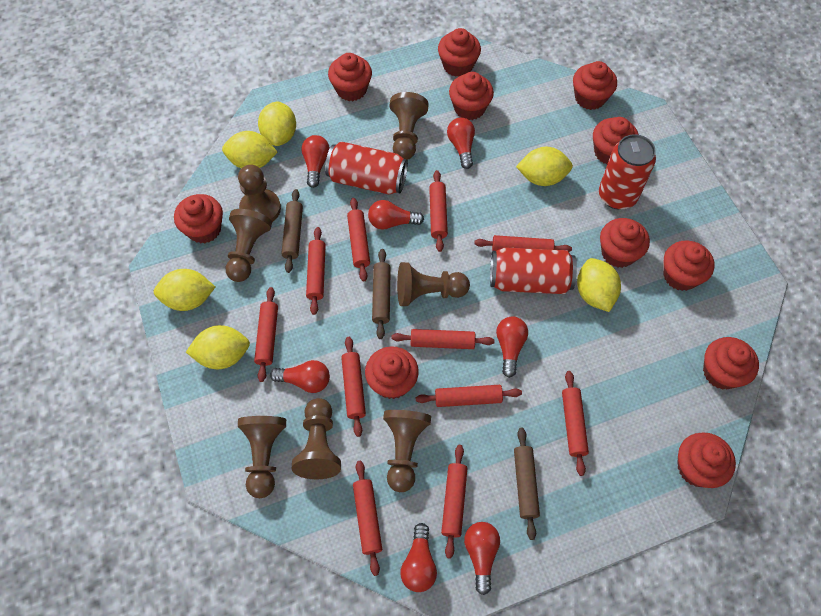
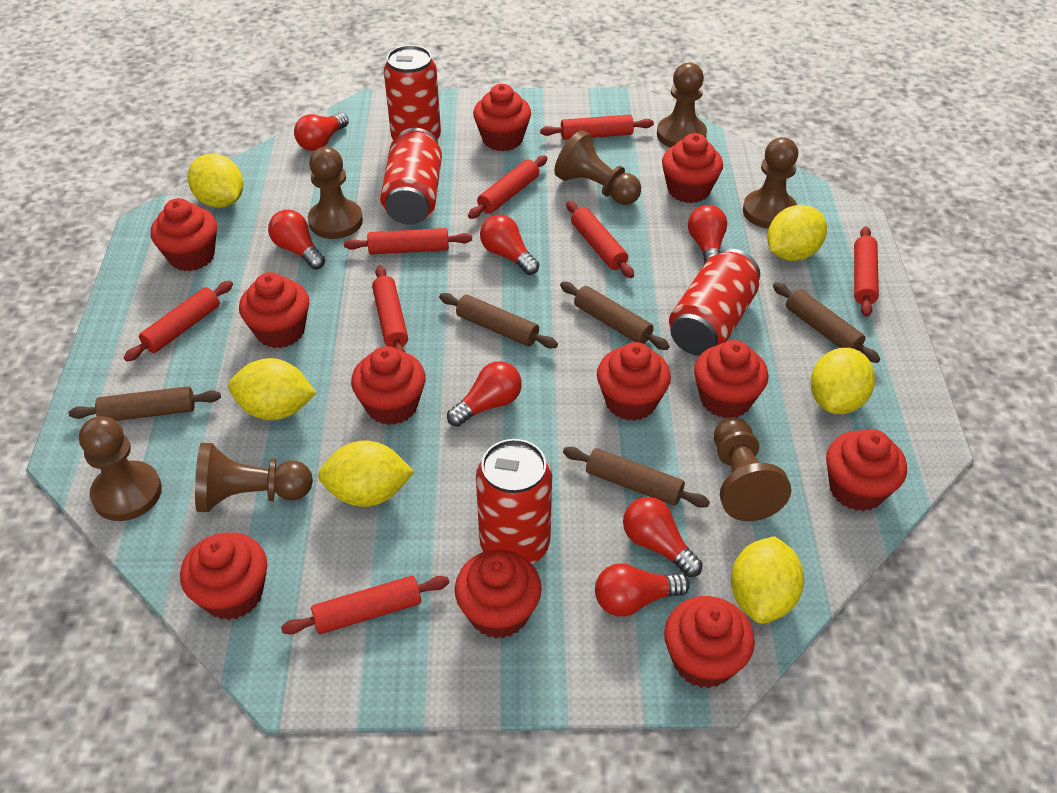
brown rolling pin: 3 -> 5
red can: 3 -> 4
red rolling pin: 11 -> 8

